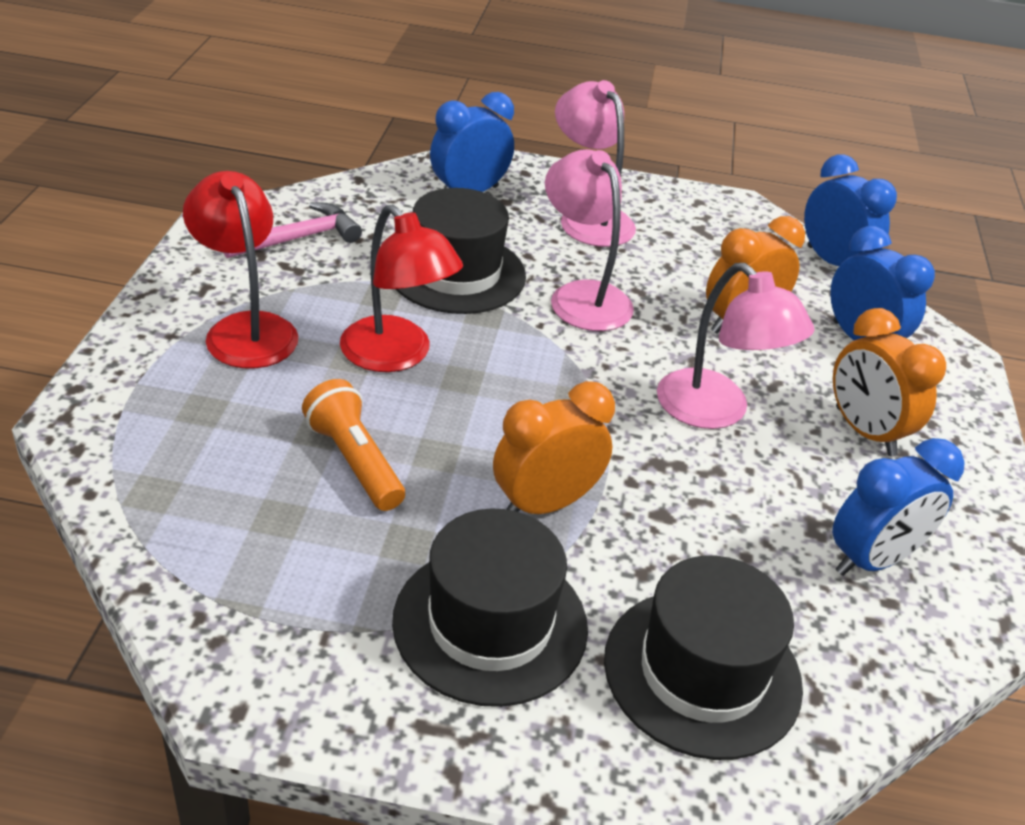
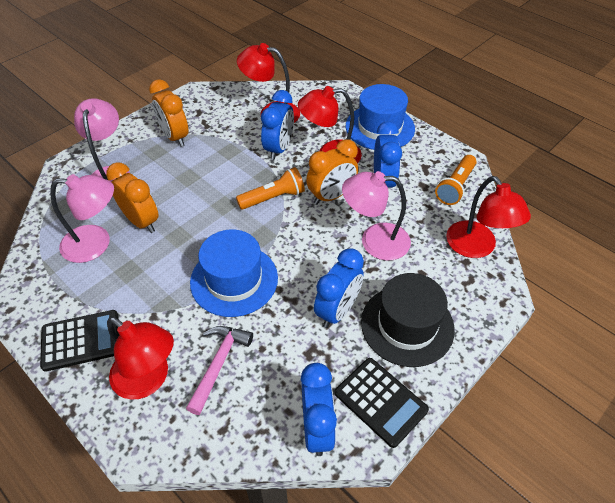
black calculator: 0 -> 2
black hat: 3 -> 1
blue hat: 0 -> 2
orange flashlight: 1 -> 2
red lamp: 2 -> 4

